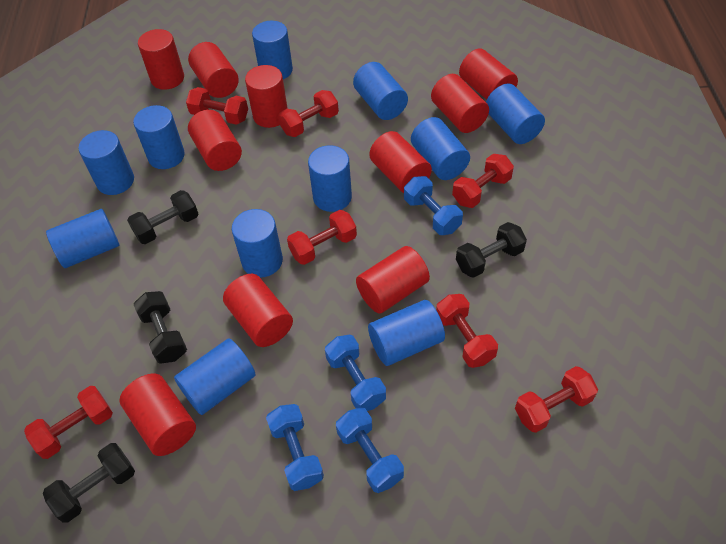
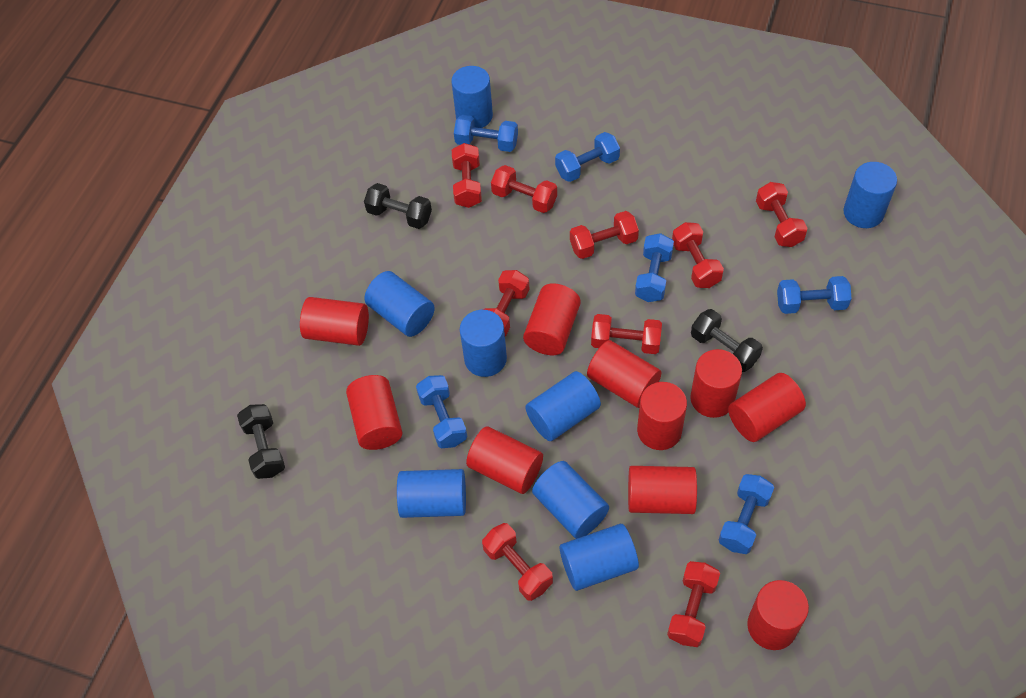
black dumbbell: 4 -> 3
blue cylinder: 11 -> 8
blue dumbbell: 4 -> 6
red dumbbell: 7 -> 9

